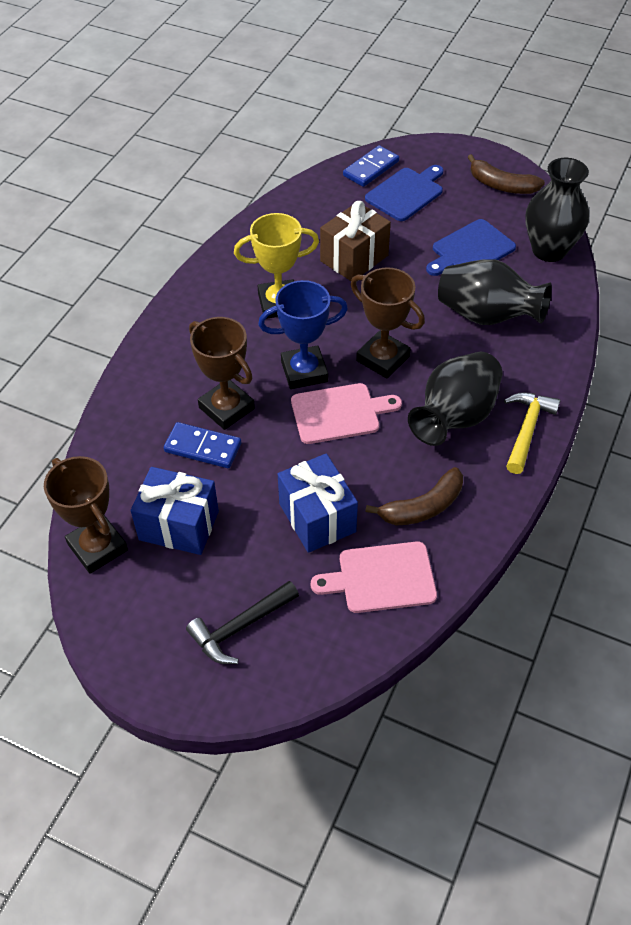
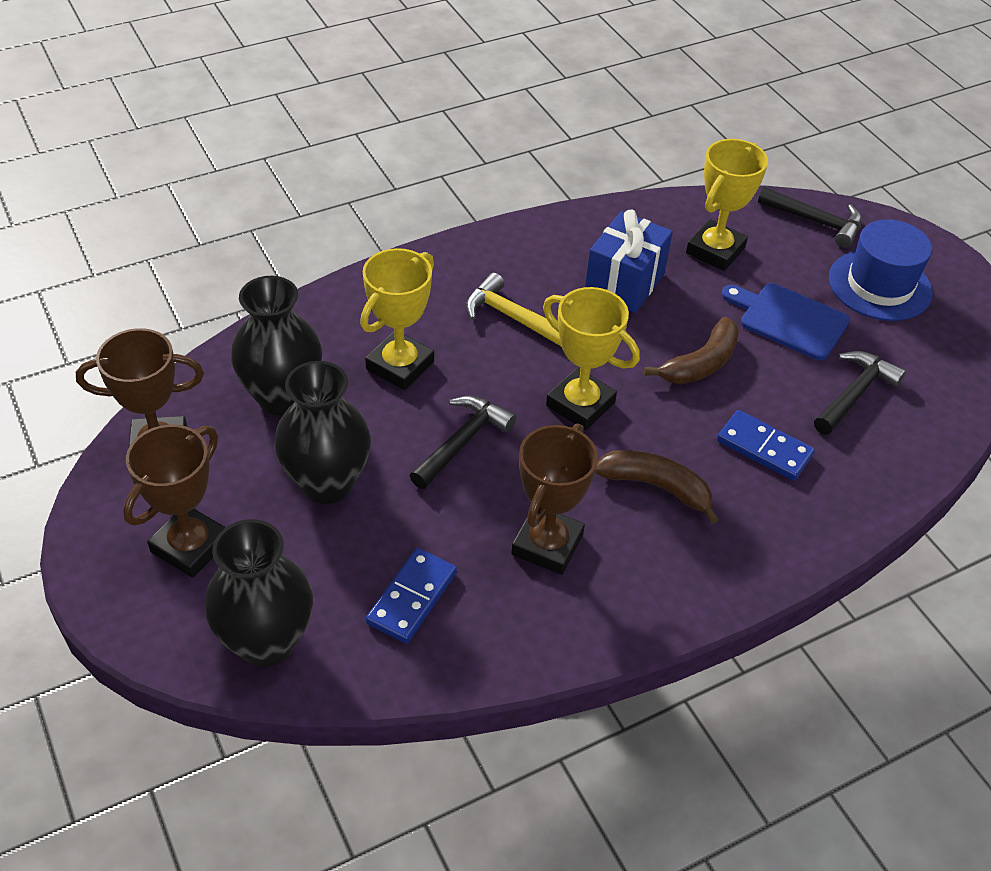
black hammer: 1 -> 3
blue cutting board: 2 -> 1
blue gift: 2 -> 1
blue hat: 0 -> 1
blue trophy: 1 -> 0
brown gift: 1 -> 0
pink cutting board: 2 -> 0
yellow trophy: 1 -> 3

